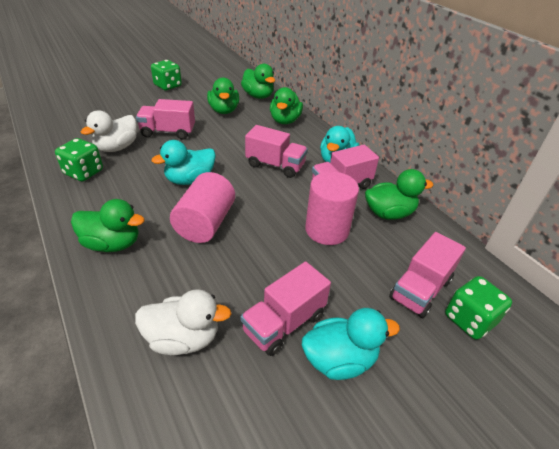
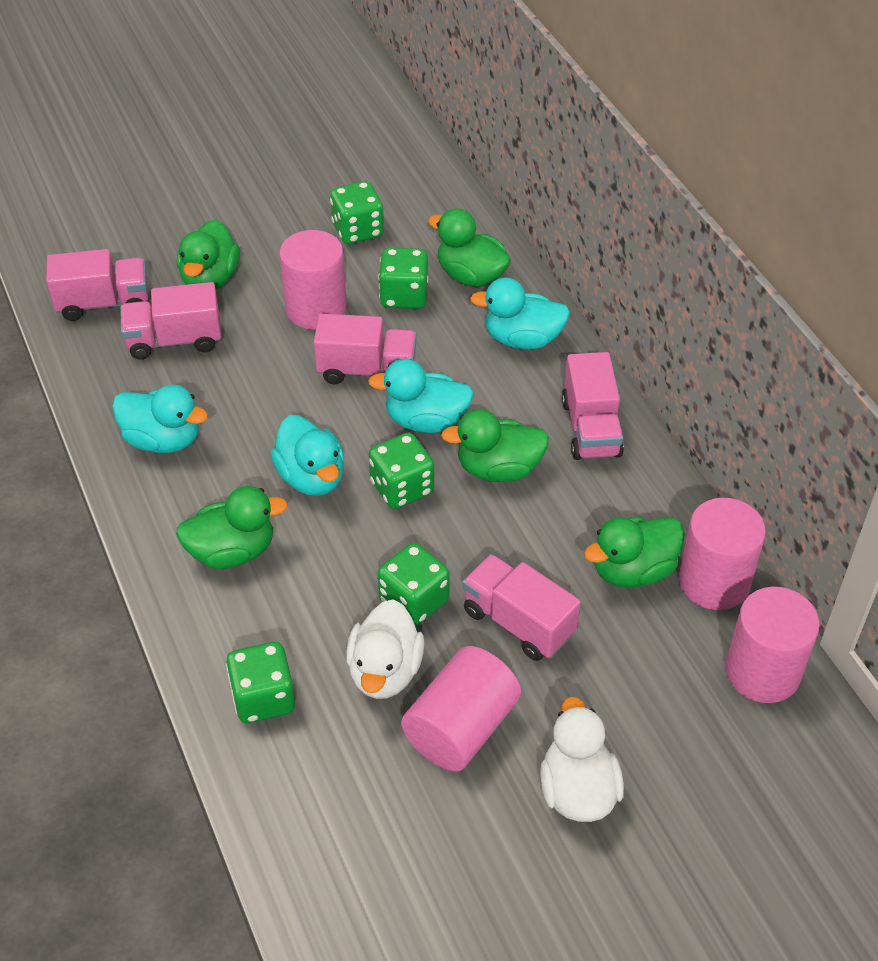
green dice: 3 -> 5
pink cylinder: 2 -> 4
turquoise duck: 3 -> 4

